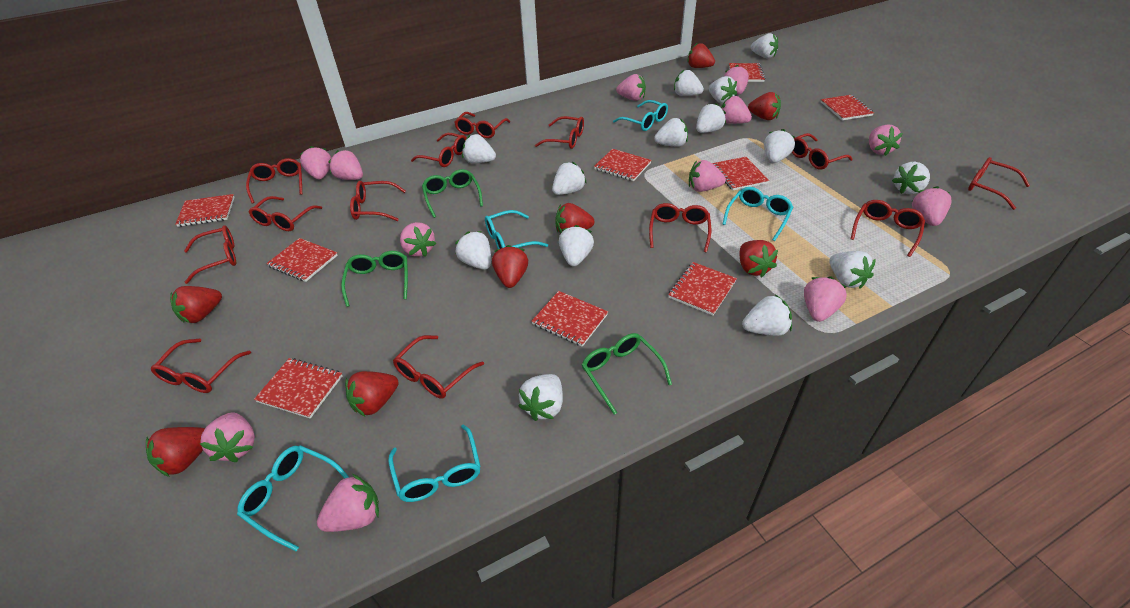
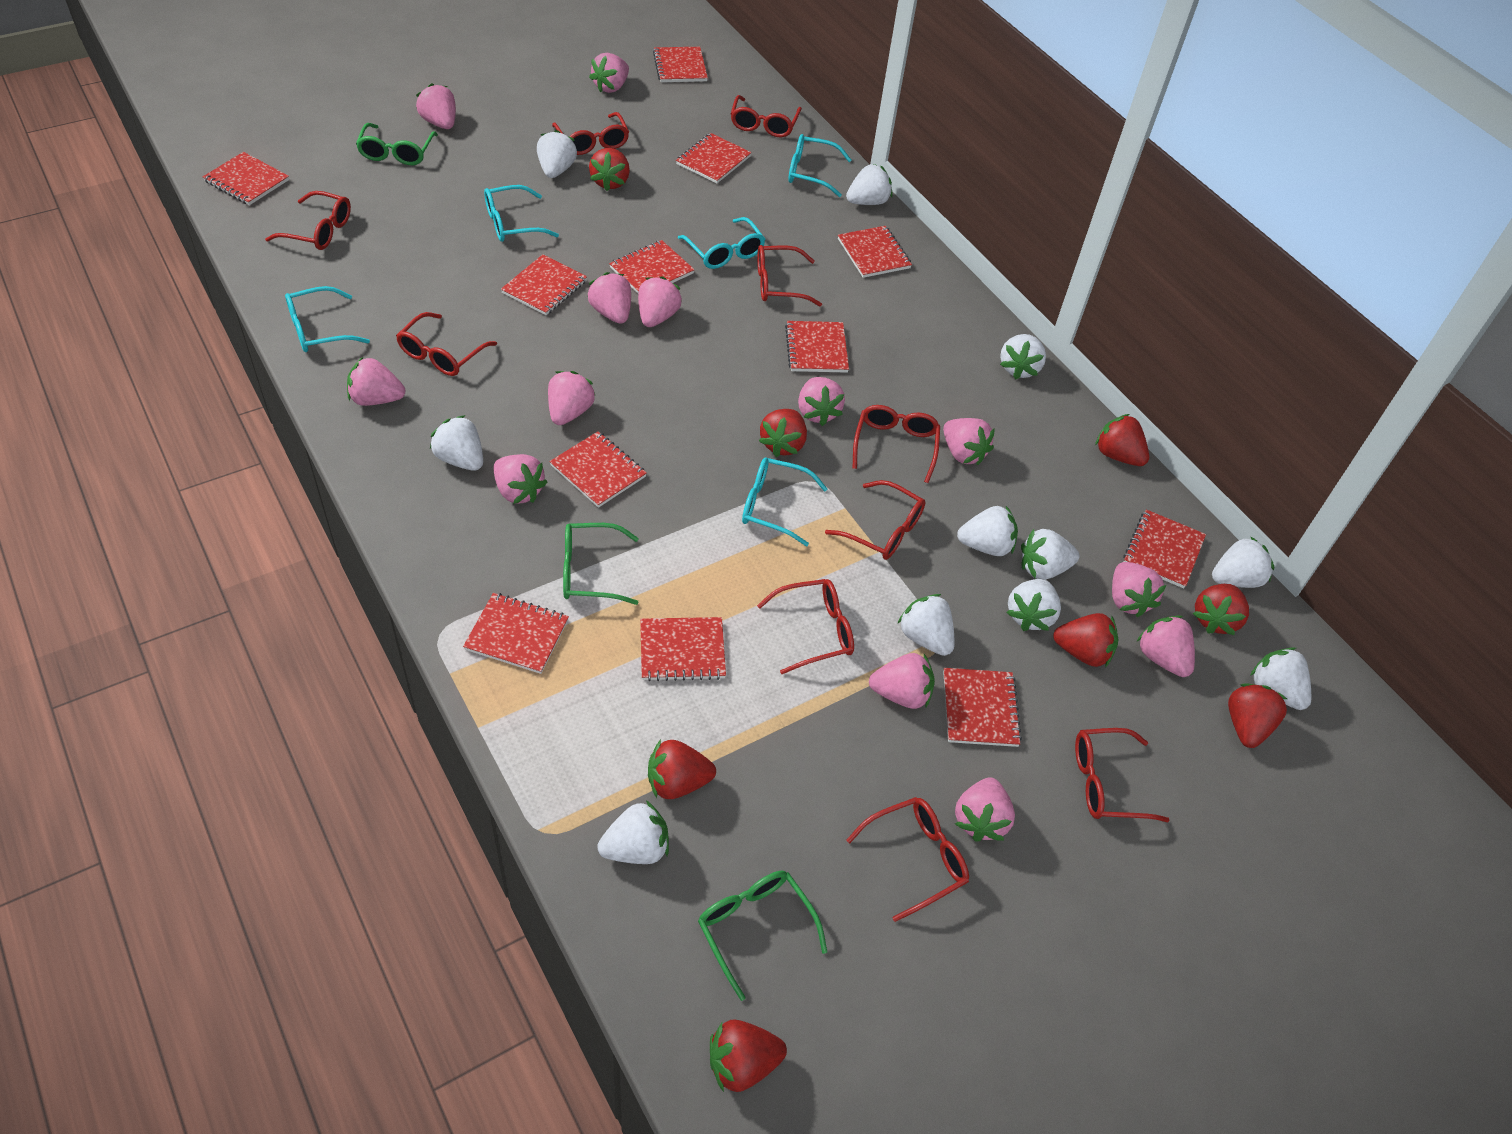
pink strawberry: 12 -> 13
red glasses: 13 -> 10
red notebook: 9 -> 12
white strawberry: 14 -> 11

